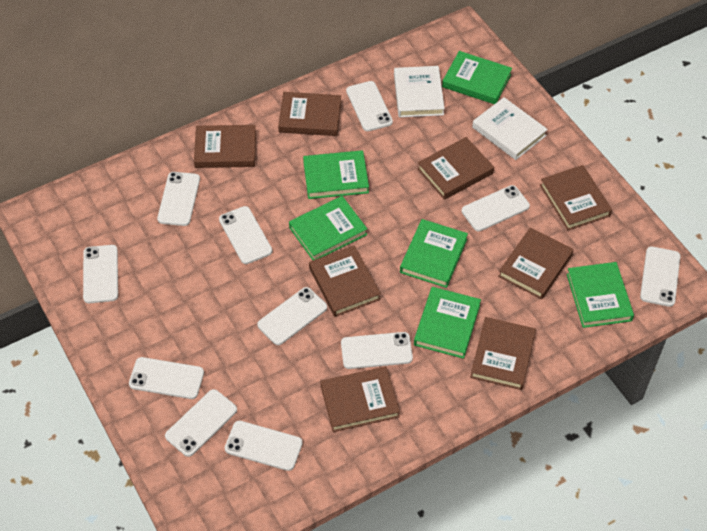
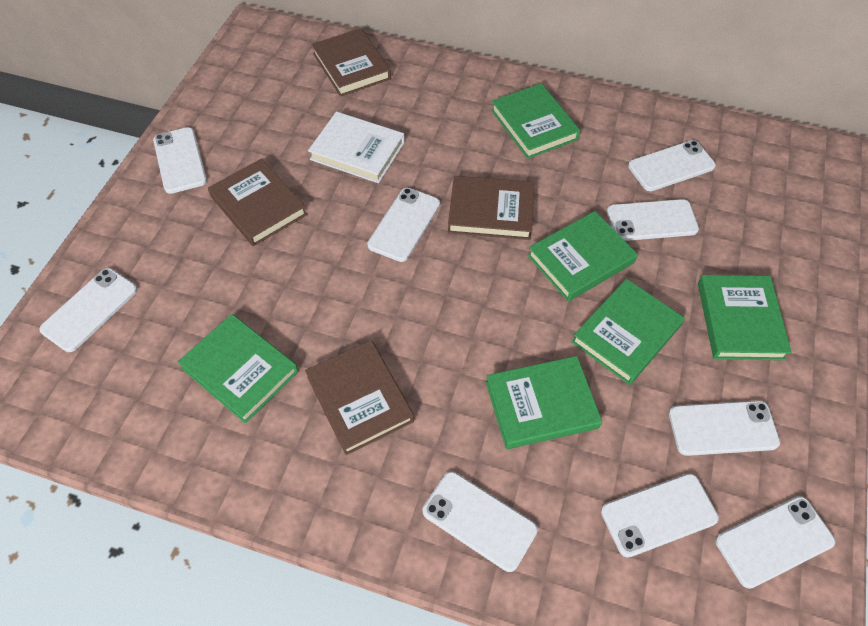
brown book: 8 -> 4
white book: 2 -> 1
white phone: 11 -> 9

